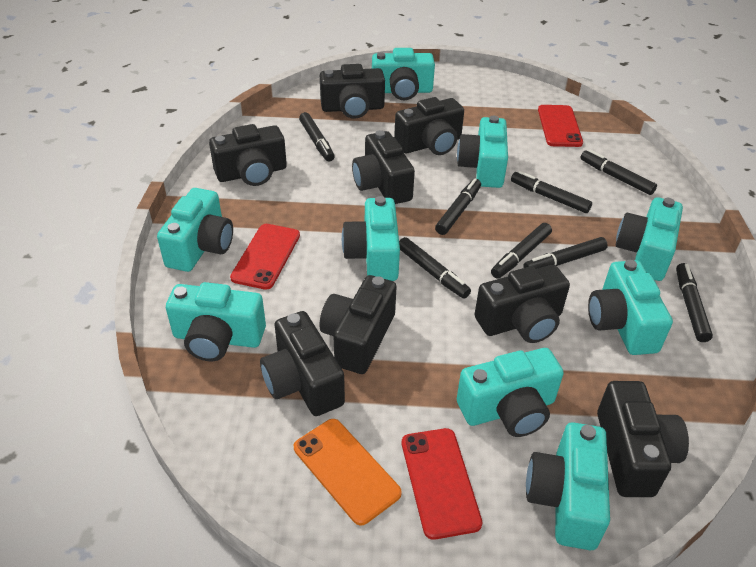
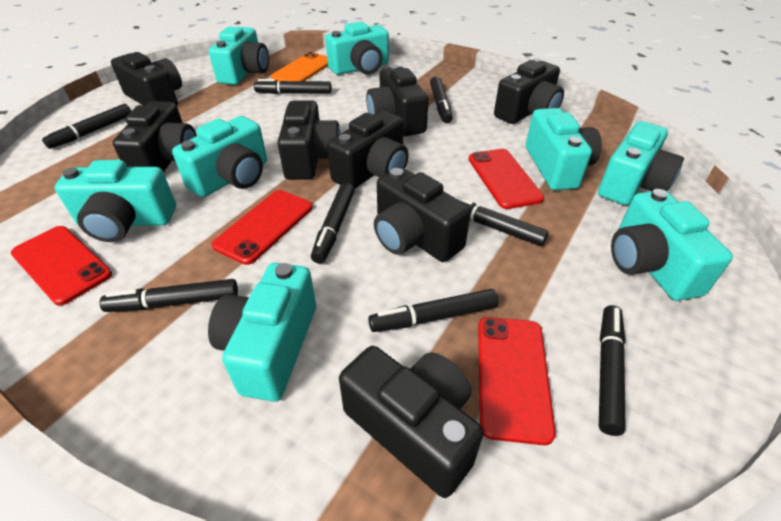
red phone: 3 -> 4
turquoise camera: 9 -> 8

